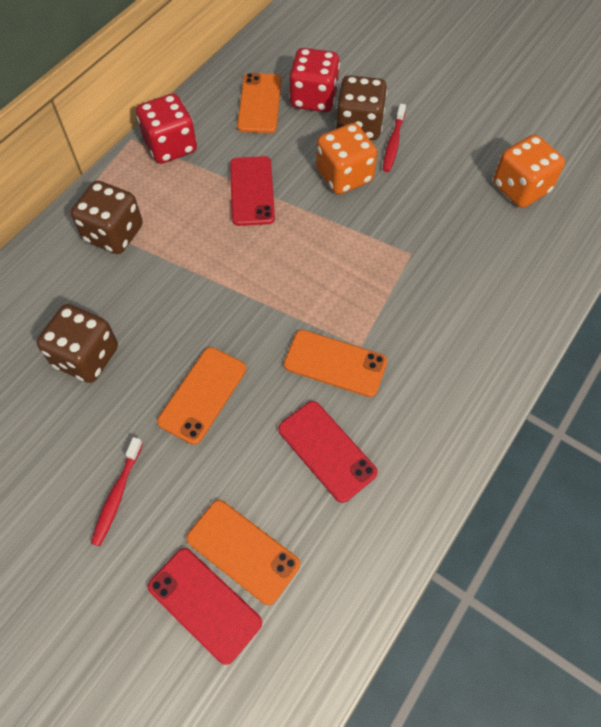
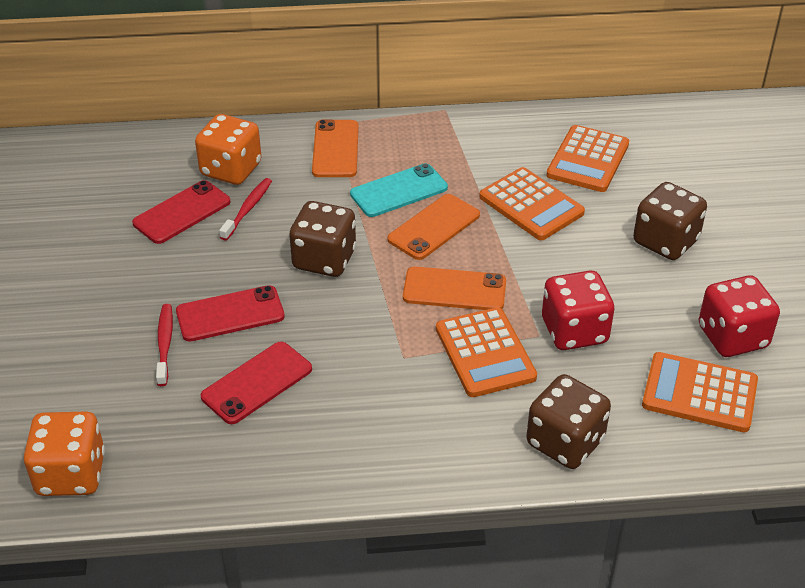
orange calculator: 0 -> 4
orange phone: 4 -> 3
turquoise phone: 0 -> 1

